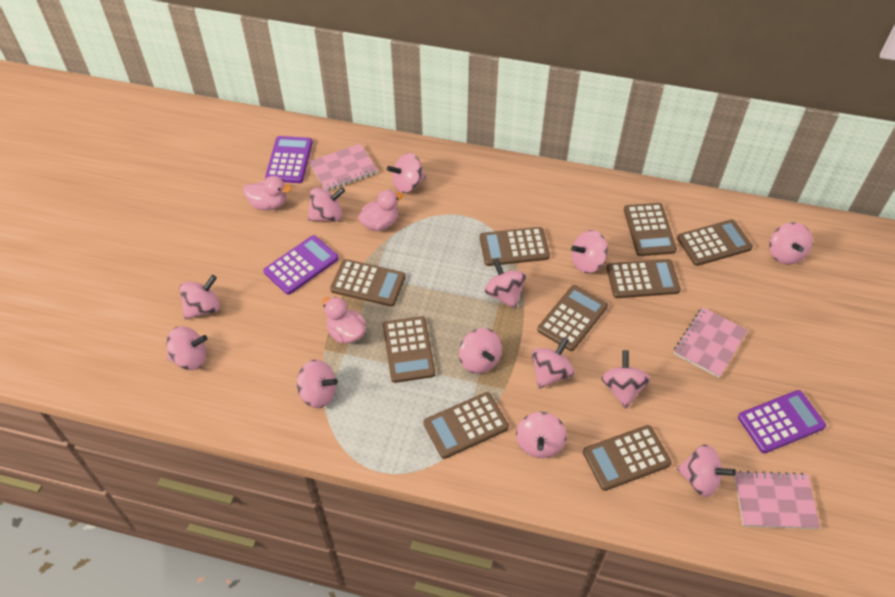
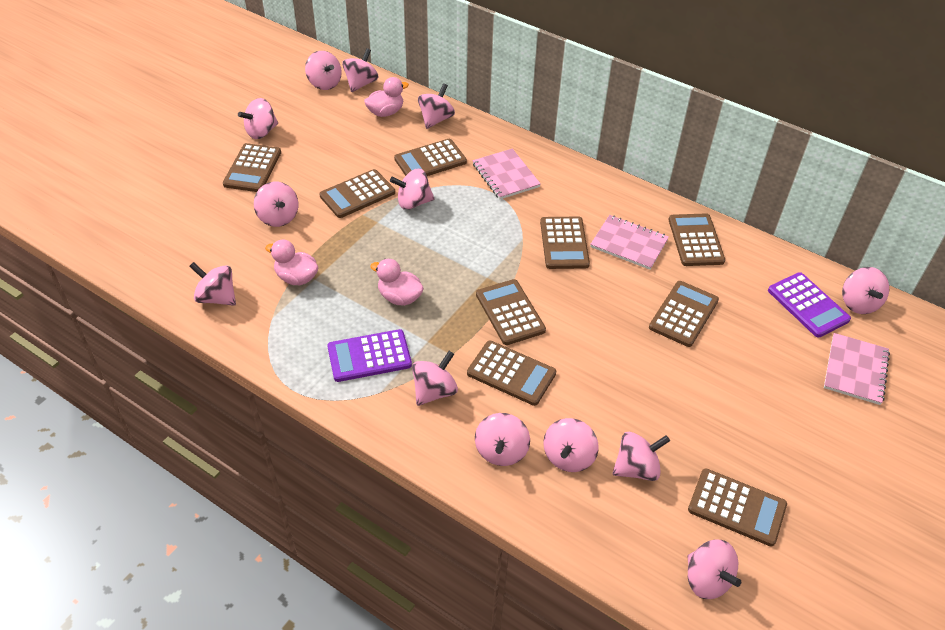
purple calculator: 3 -> 2

